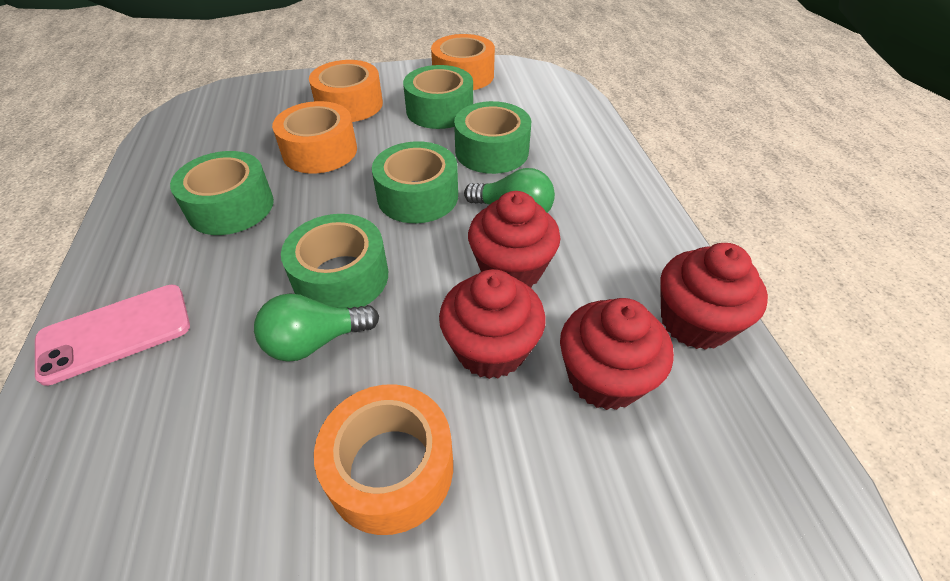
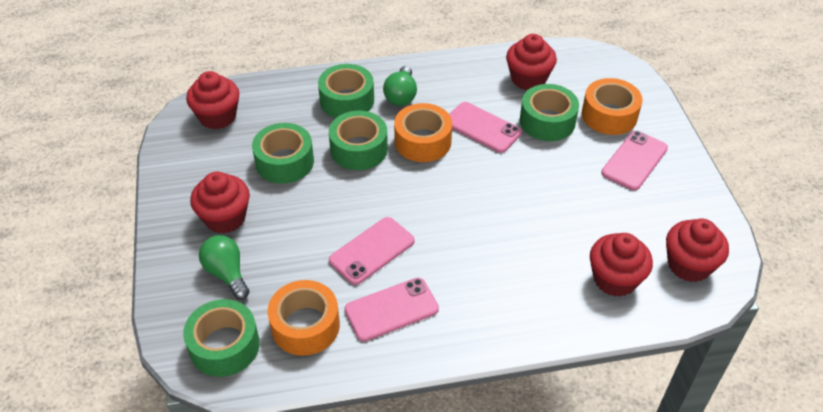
orange tape: 4 -> 3
pink phone: 1 -> 4
red cupcake: 4 -> 5

